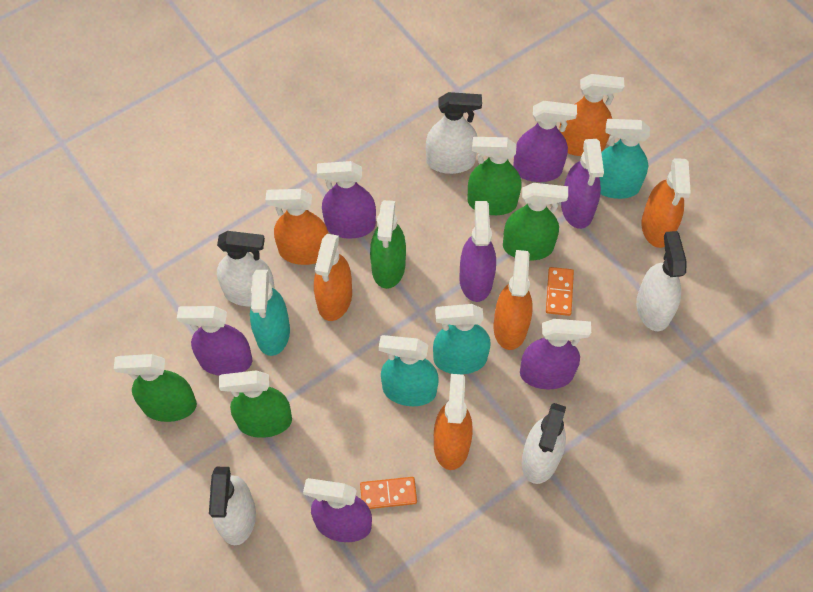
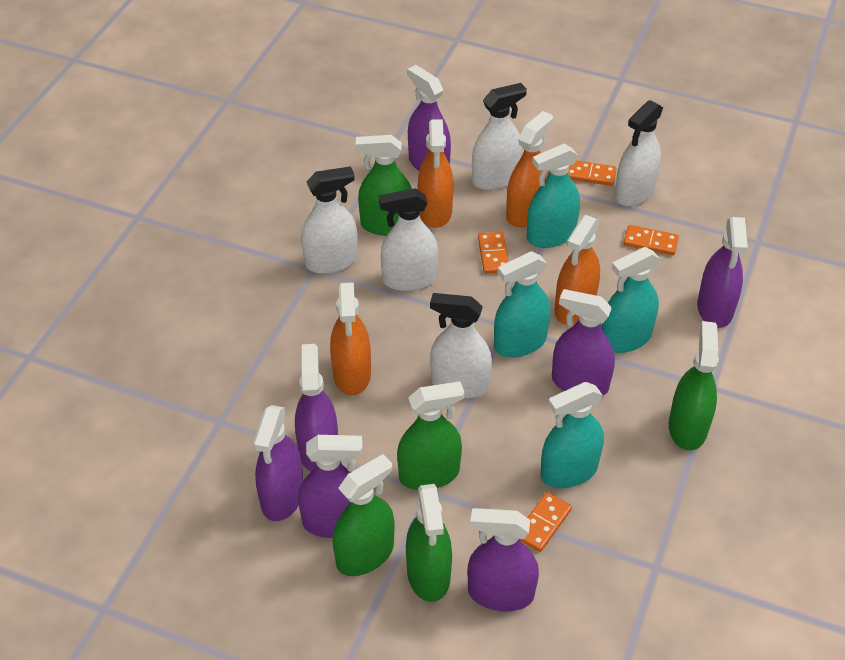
orange domino: 2 -> 4
orange spray bottle: 6 -> 4

